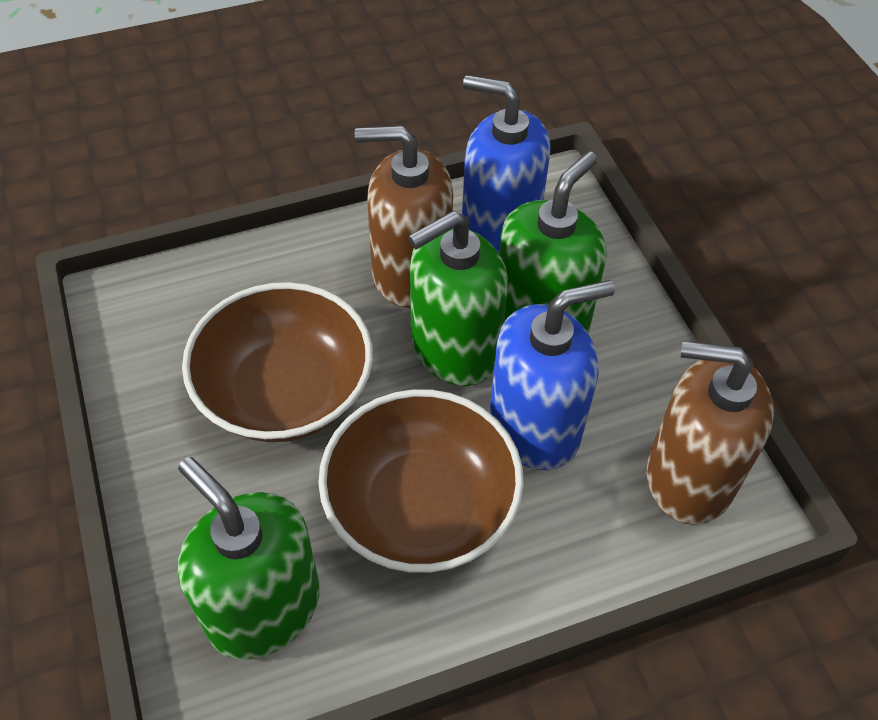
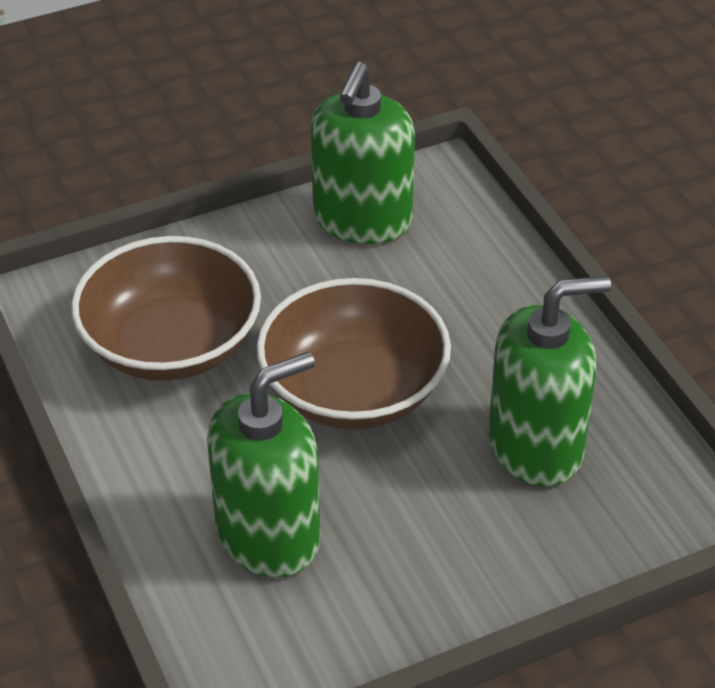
blue soap dispenser: 2 -> 0
brown soap dispenser: 2 -> 0

